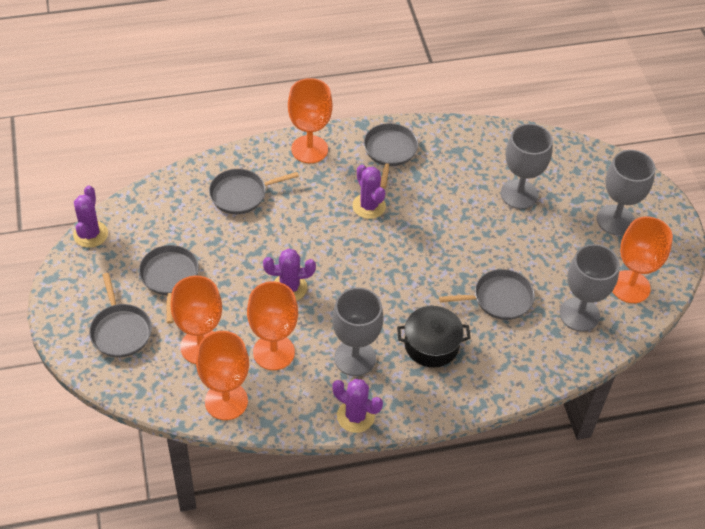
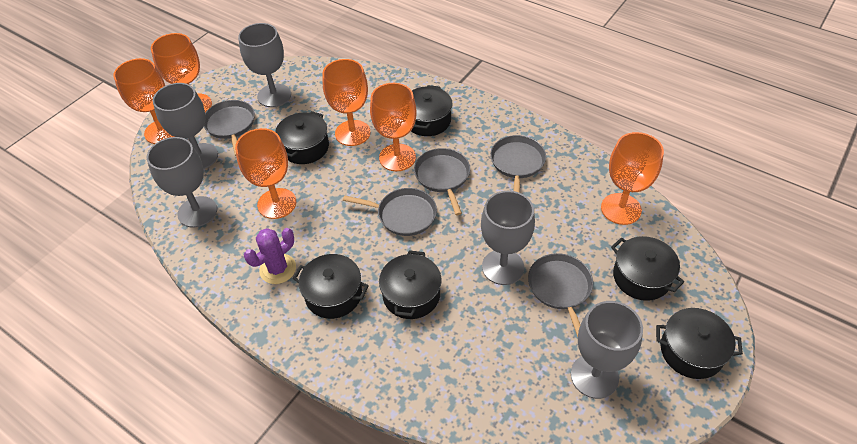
black pot: 1 -> 6
grey goblet: 4 -> 5
orange goblet: 5 -> 6
purple cactus: 4 -> 1

